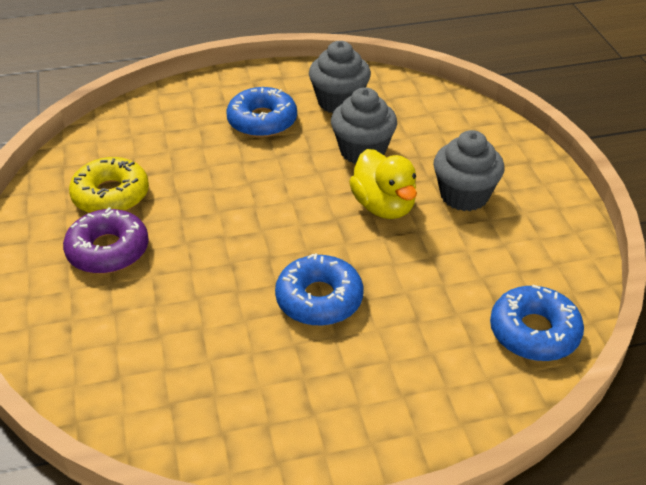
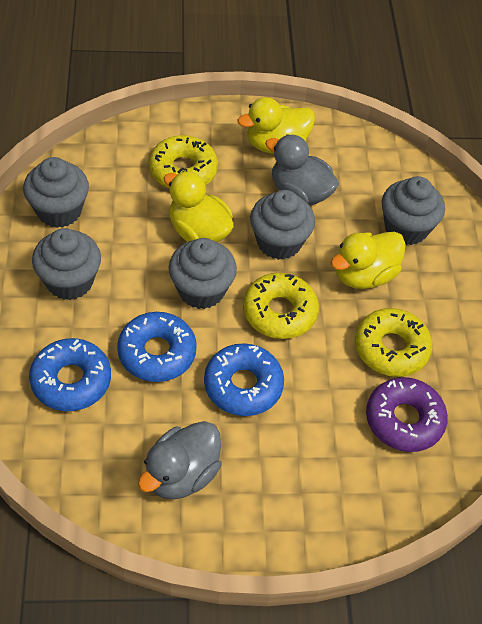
grey cupcake: 3 -> 5
grey duck: 0 -> 2
yellow donut: 1 -> 3
yellow duck: 1 -> 3

